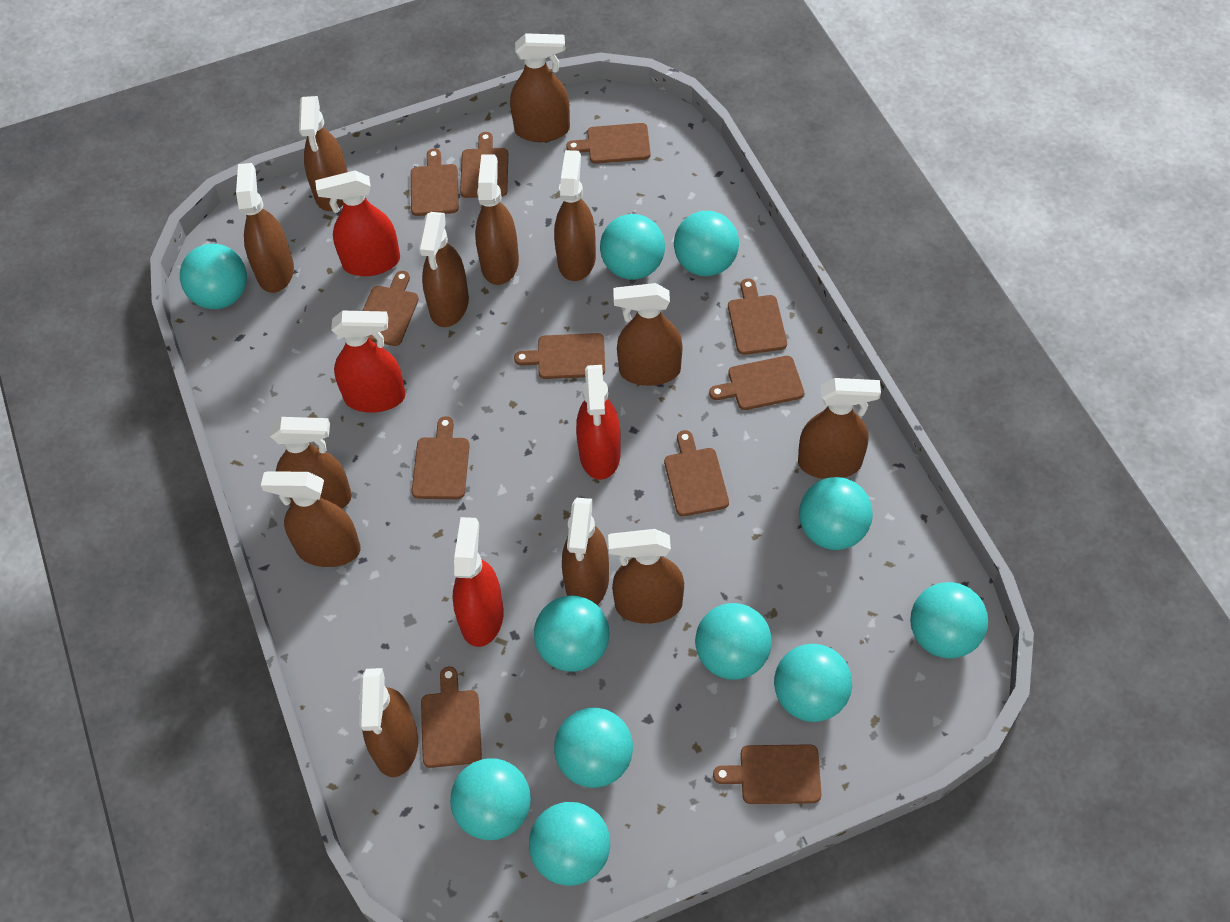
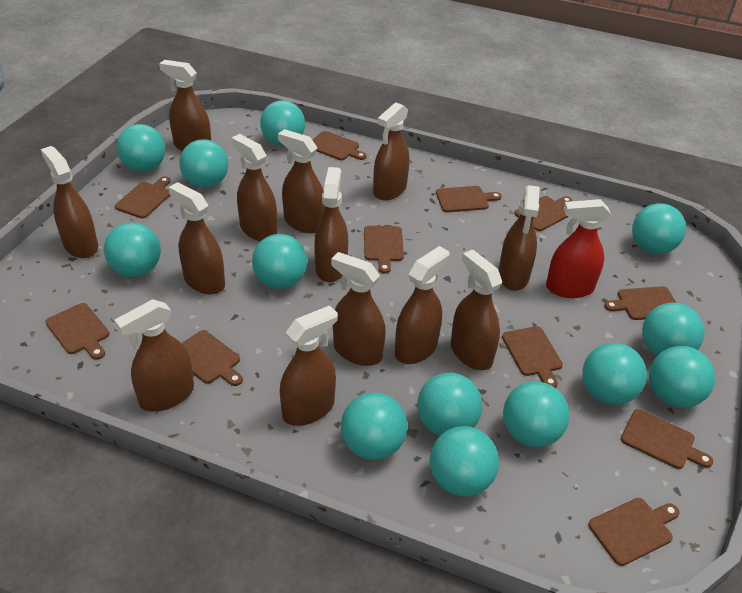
red spray bottle: 4 -> 1
turquoise ball: 11 -> 13

